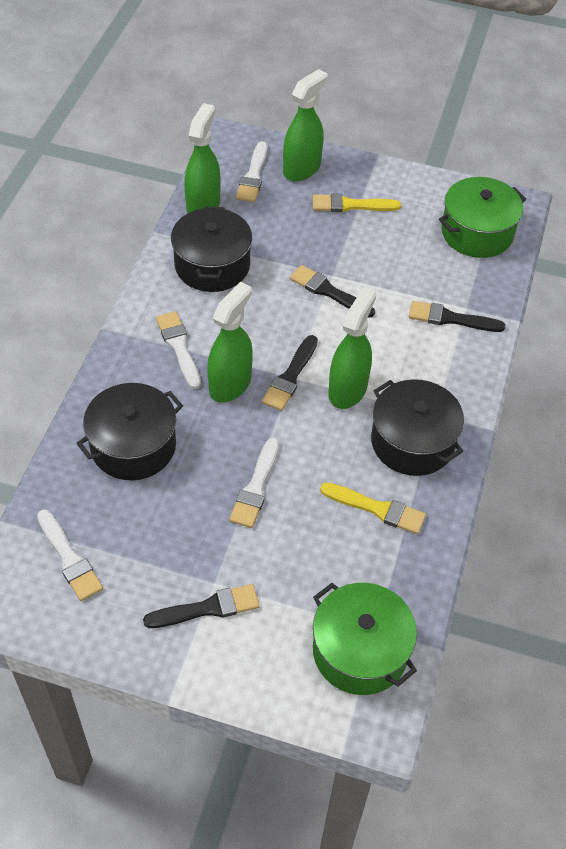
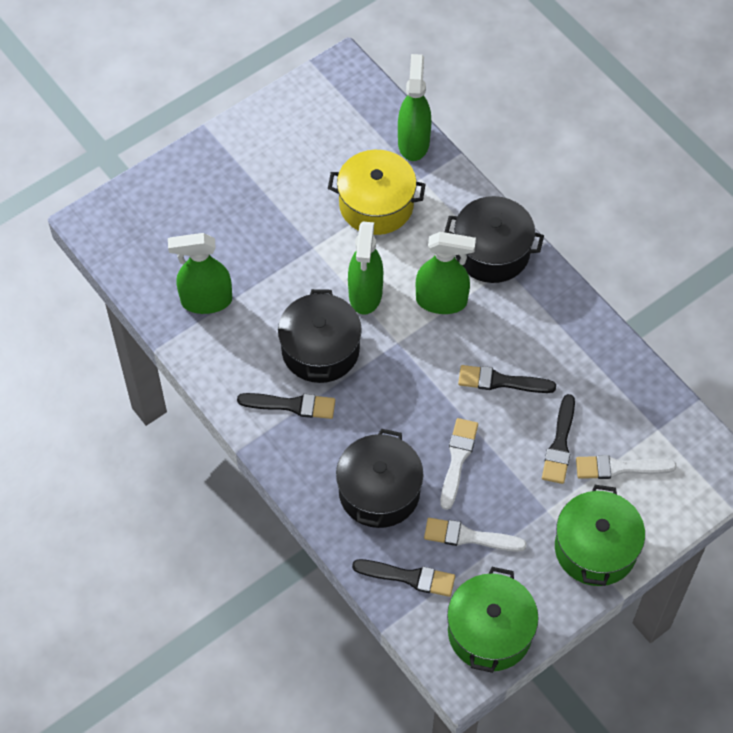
white brush: 4 -> 3
yellow brush: 2 -> 0
yellow pot: 0 -> 1

